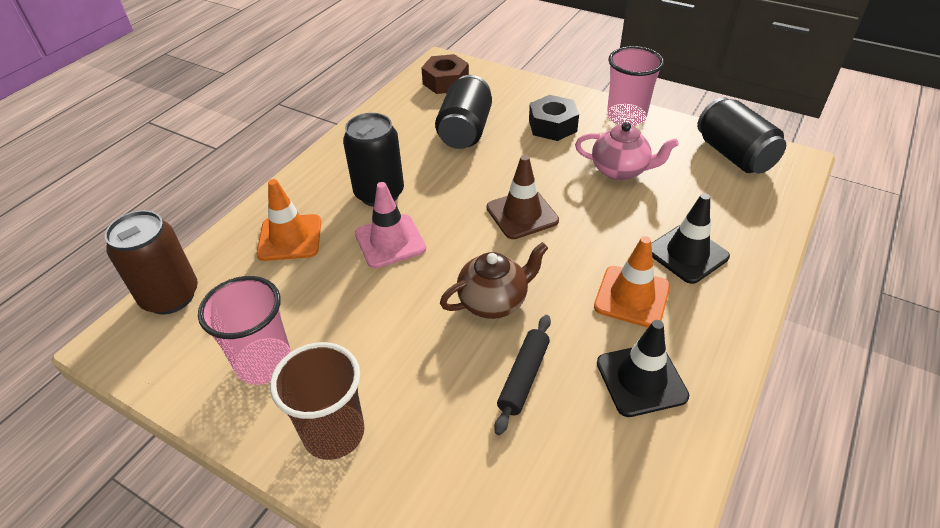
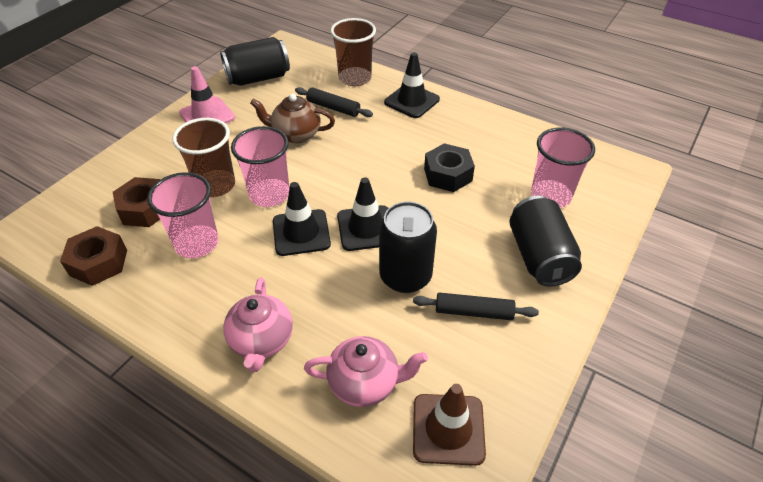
black rolling pin: 1 -> 2
black traffic cone: 2 -> 3
brown can: 1 -> 0
brown cup: 1 -> 2
brown nut: 1 -> 2
orange traffic cone: 2 -> 0
pink cup: 2 -> 3
pink teapot: 1 -> 2

